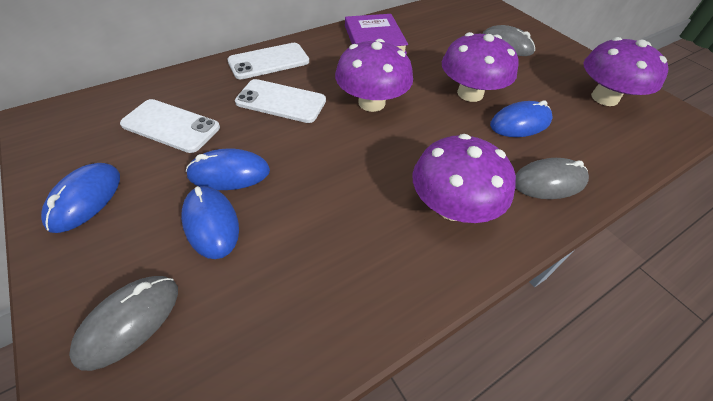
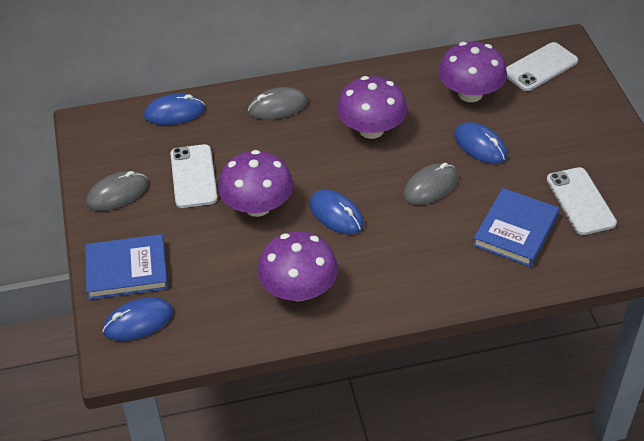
blue book: 0 -> 2
purple book: 1 -> 0

